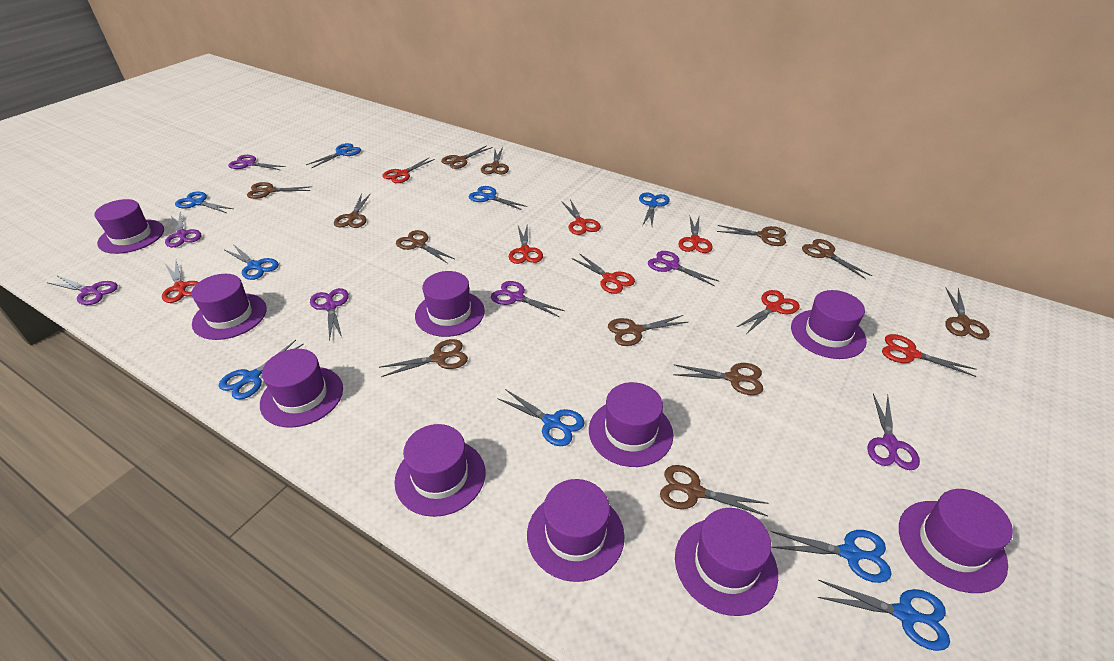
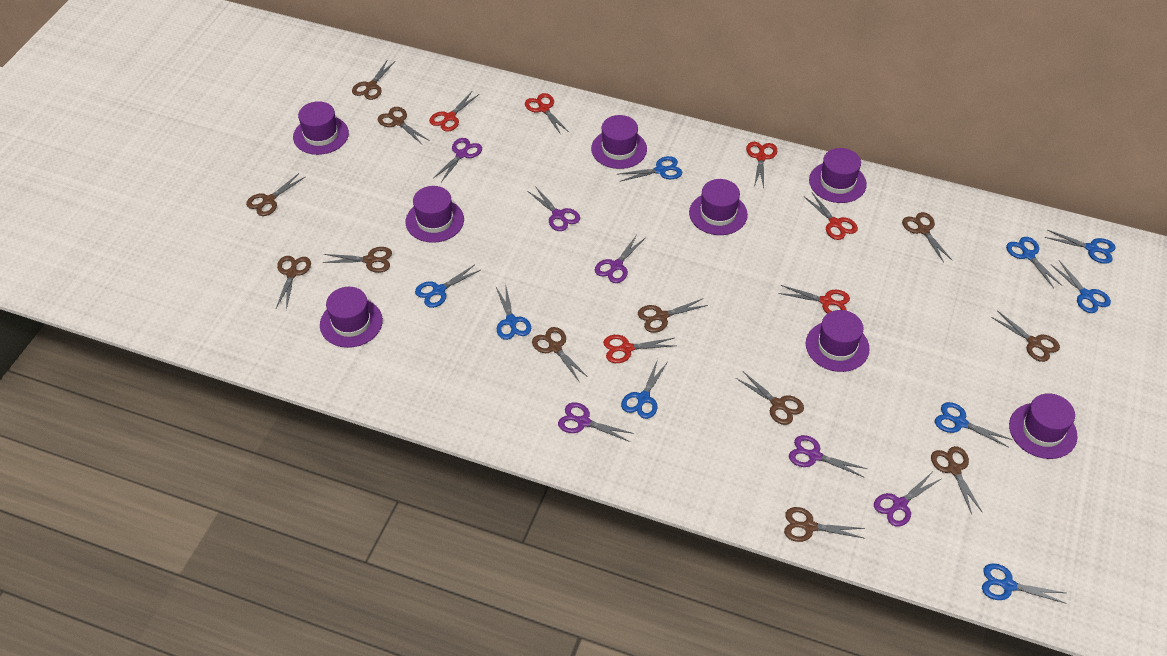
purple hat: 10 -> 8
purple scissors: 7 -> 6
red scissors: 8 -> 6

